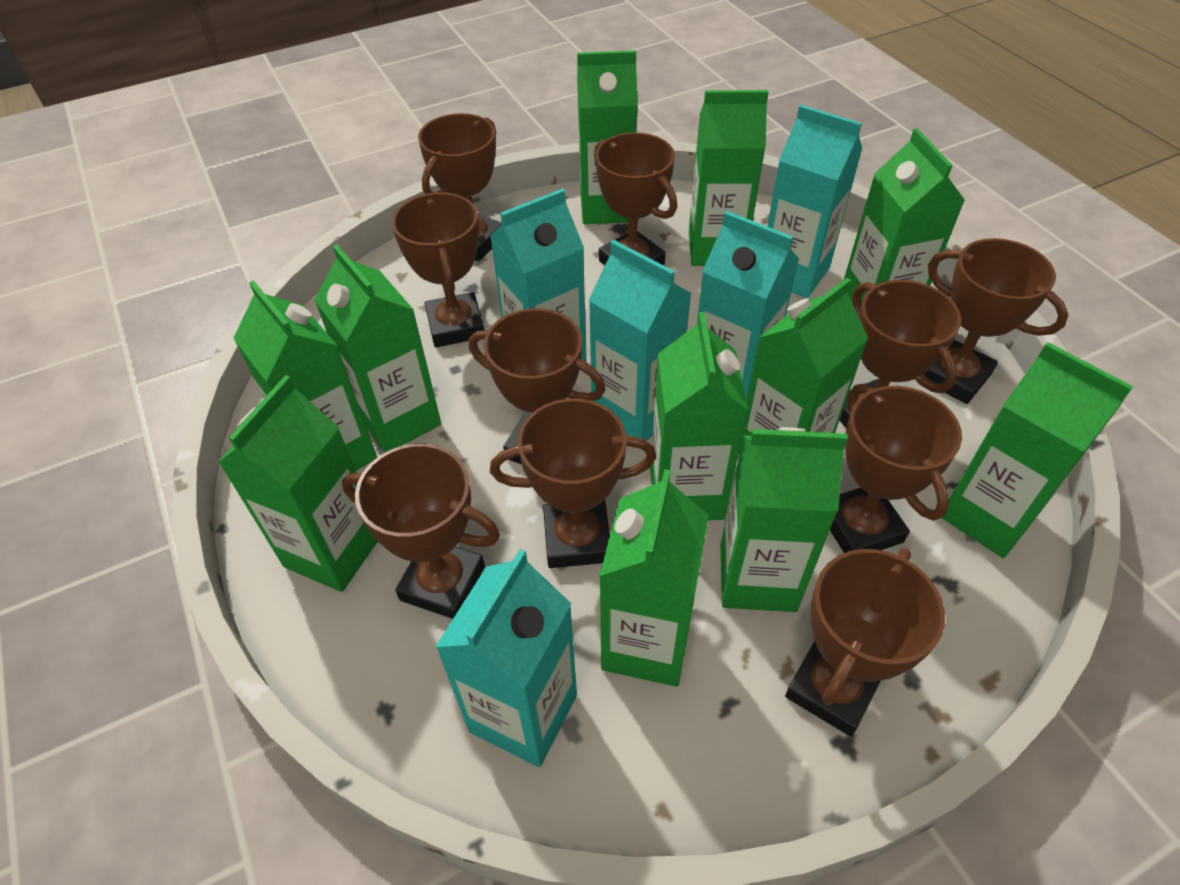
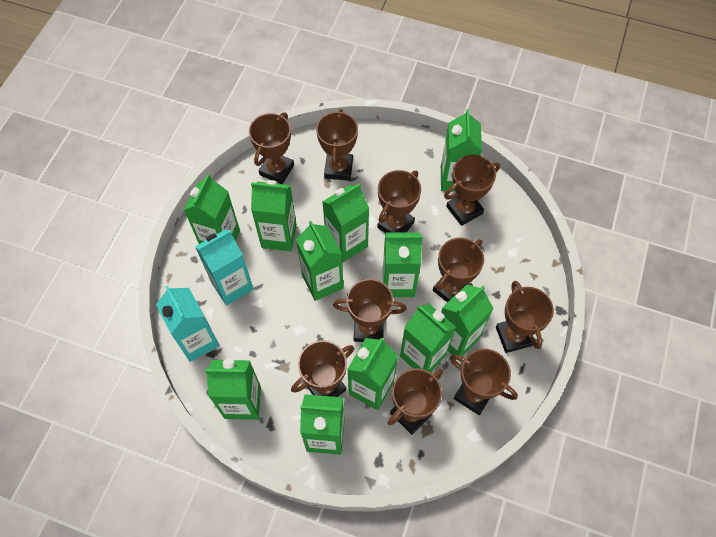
turquoise carton: 5 -> 2

